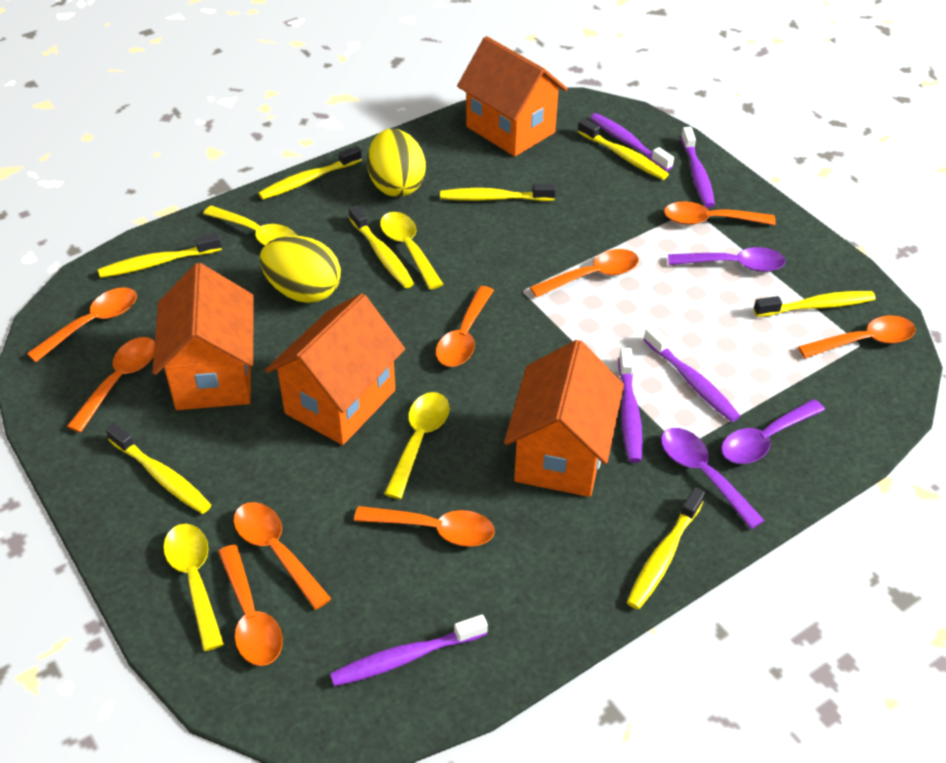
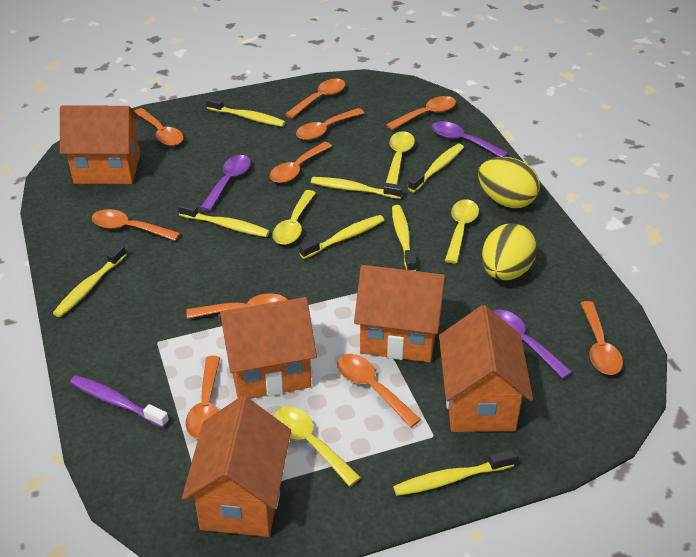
orange house: 4 -> 5
orange spoon: 9 -> 10
purple toothbrush: 5 -> 1

